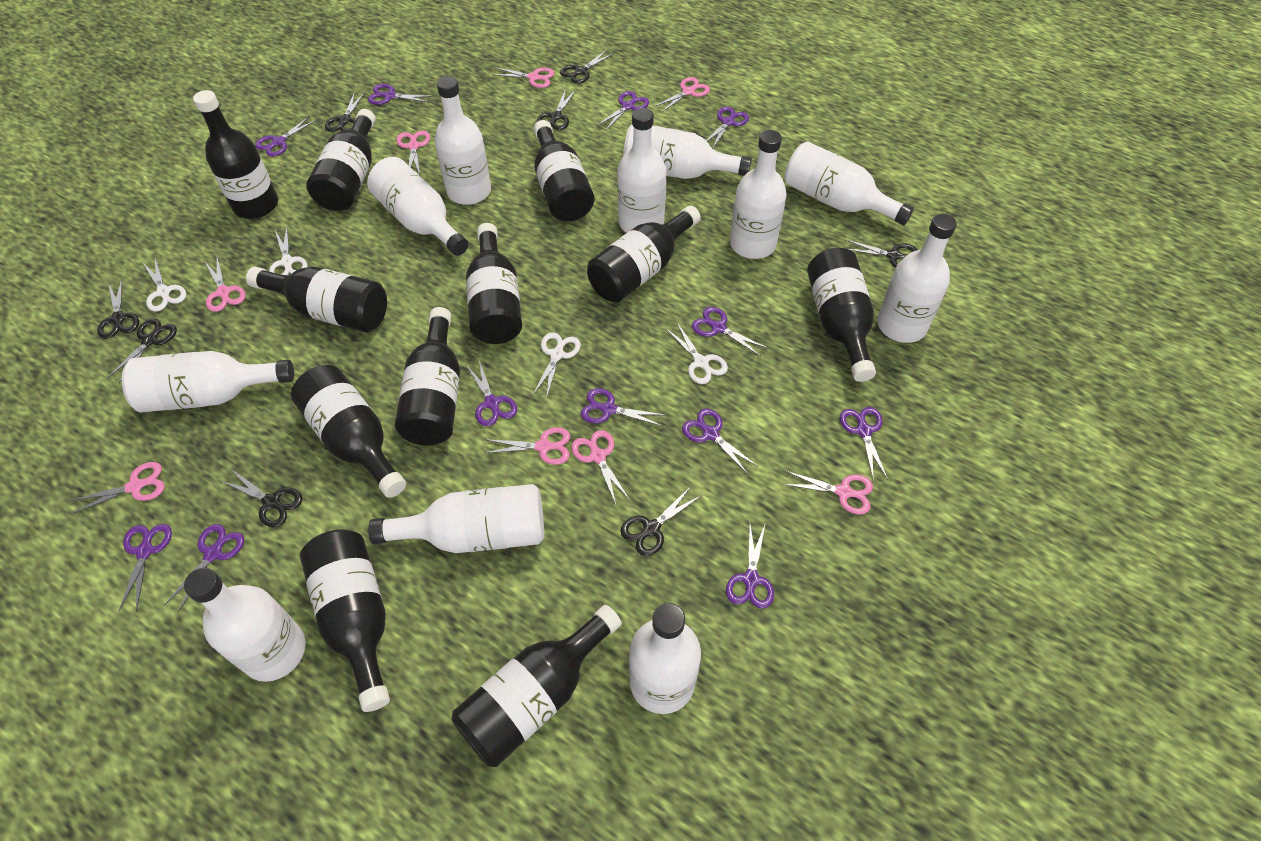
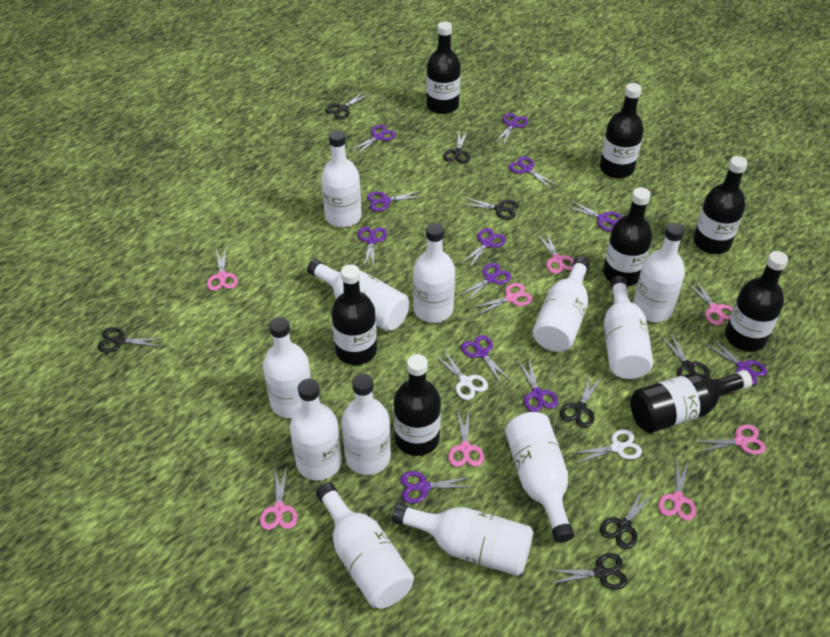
black bottle: 11 -> 8
white bottle: 11 -> 12
white scissors: 4 -> 2

